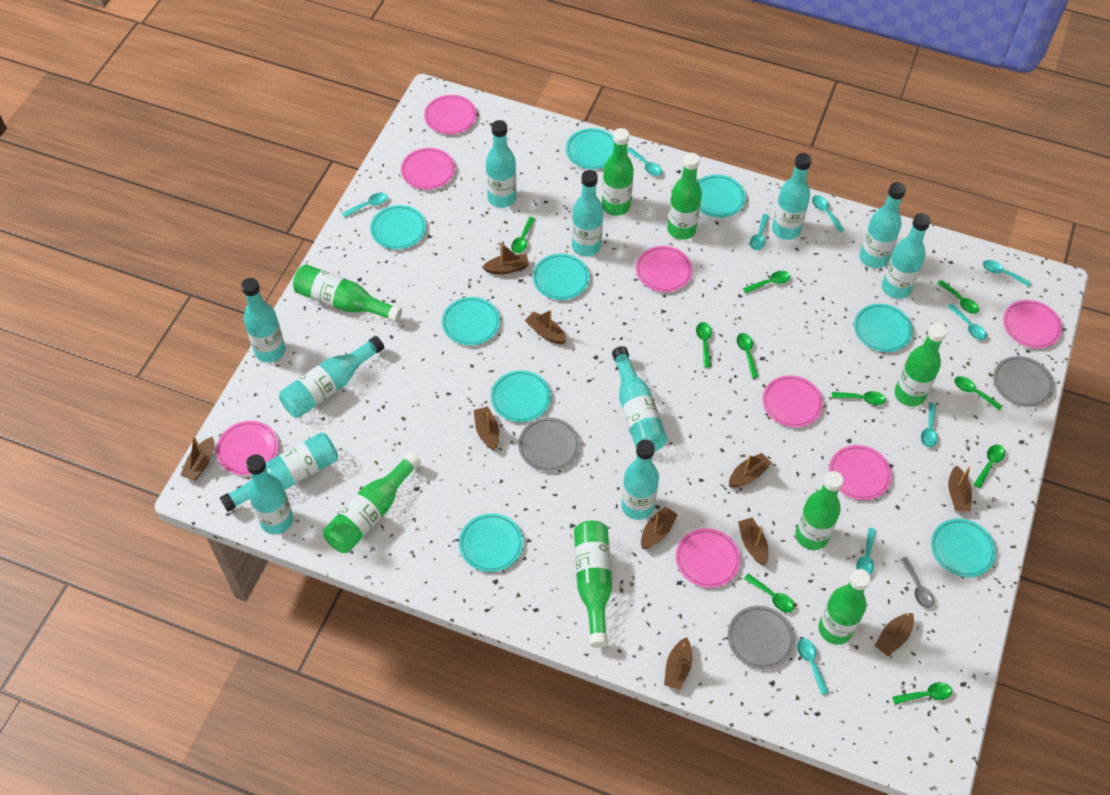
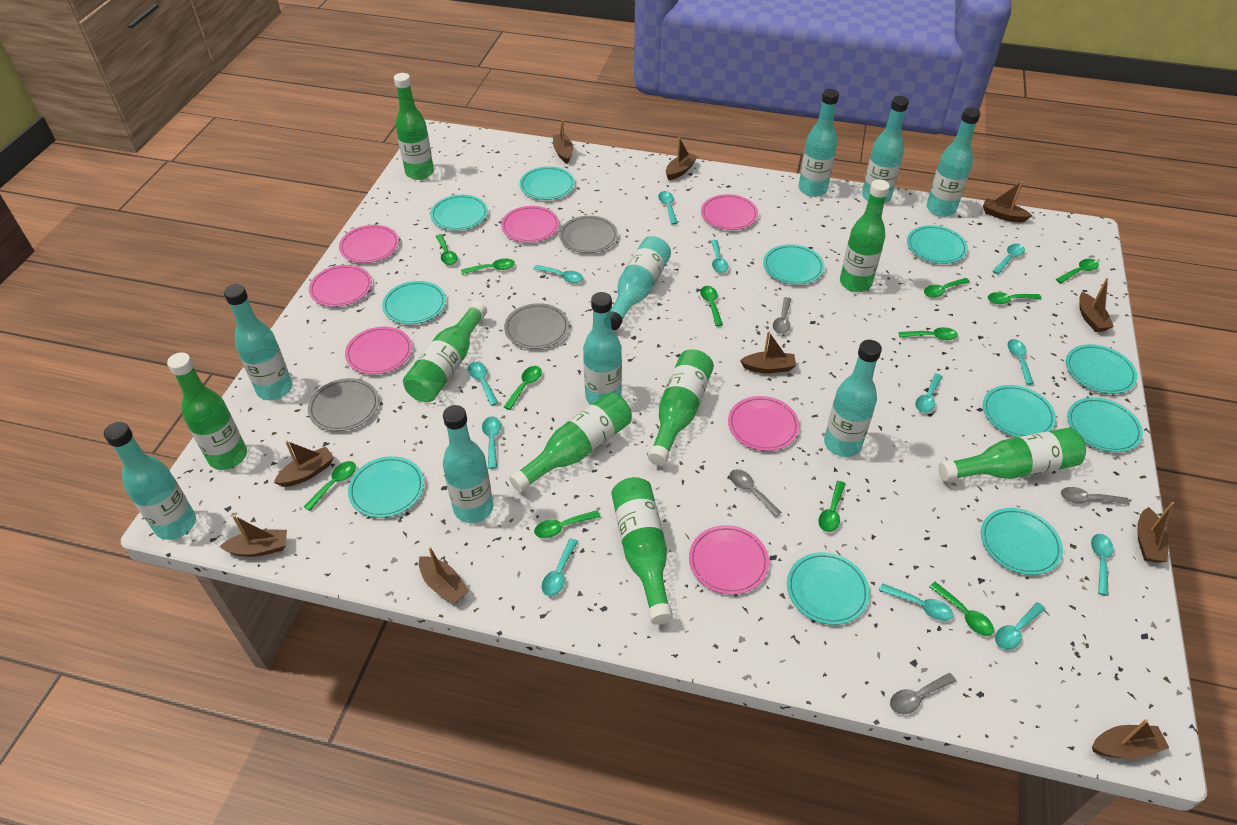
green spoon: 10 -> 12
grey spoon: 1 -> 4
pink plate: 8 -> 7
turquoise bottle: 11 -> 9
turquoise plate: 9 -> 11
turquoise spoon: 9 -> 12

